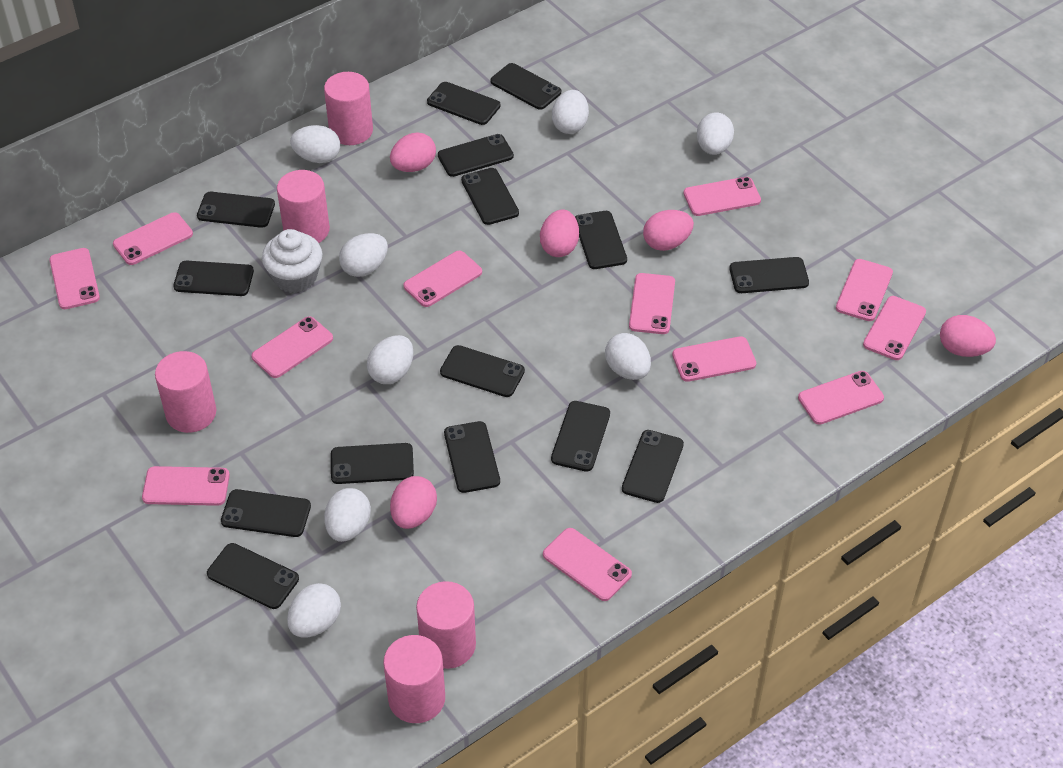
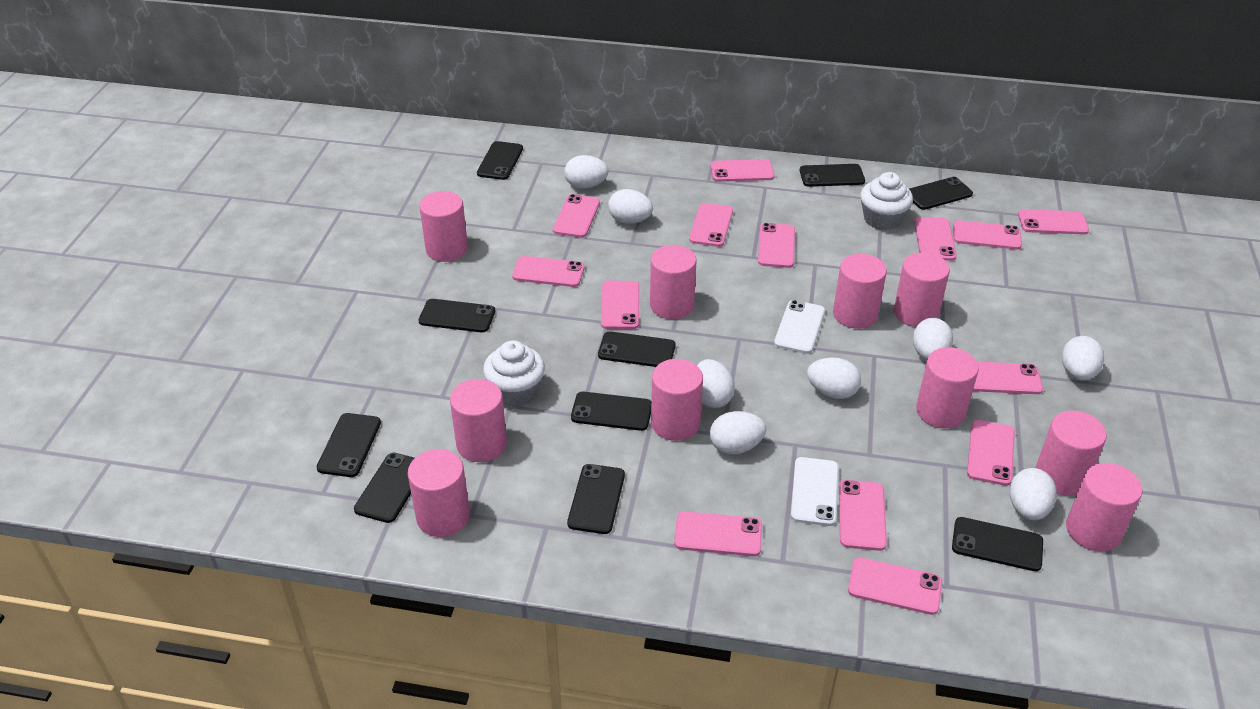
black phone: 15 -> 10
pink cylinder: 5 -> 10
pink egg: 5 -> 0
pink phone: 12 -> 14
white cupcake: 1 -> 2
white phone: 0 -> 2

